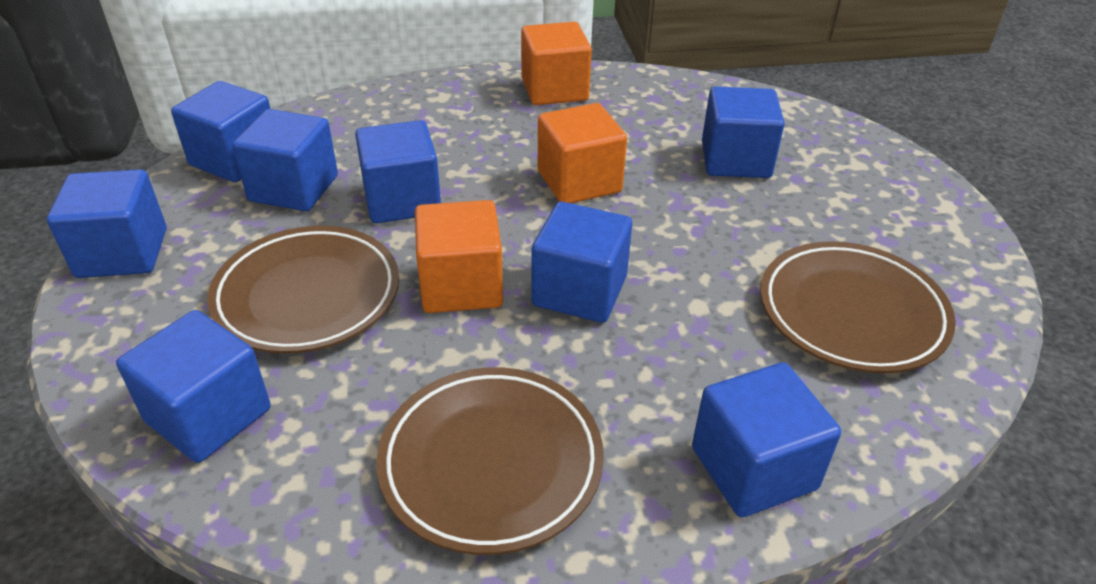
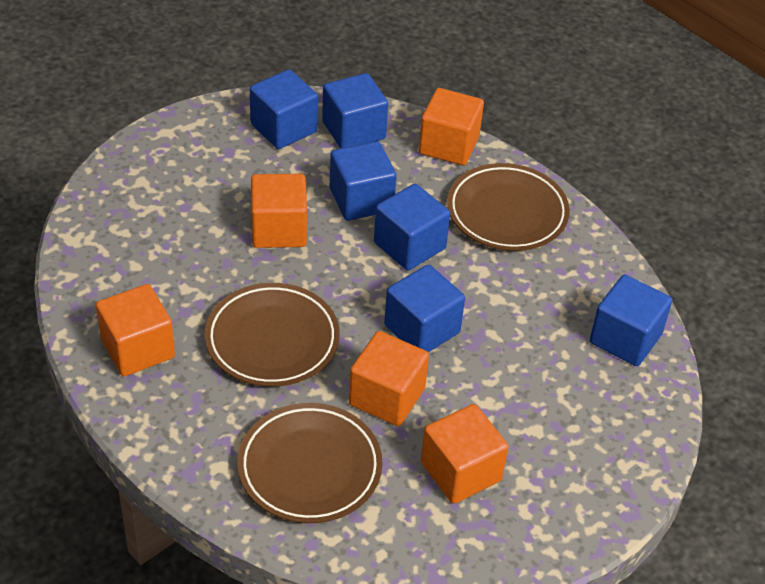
blue cube: 8 -> 6
orange cube: 3 -> 5

